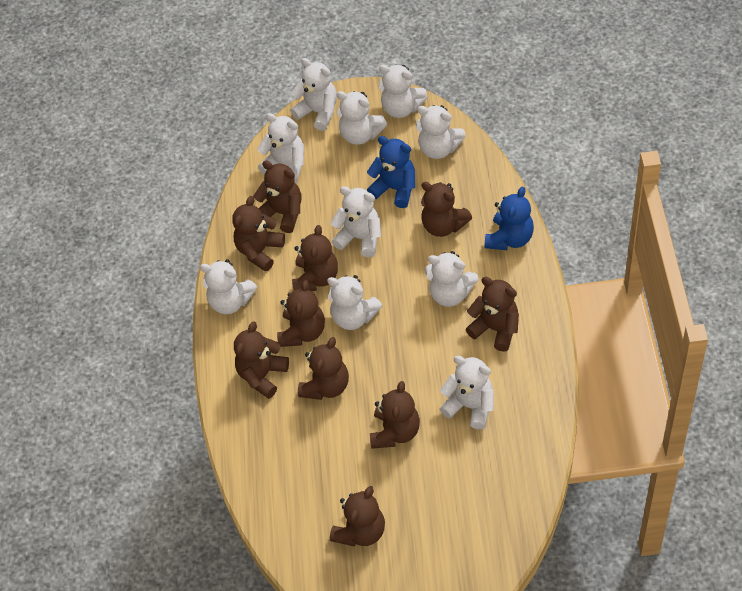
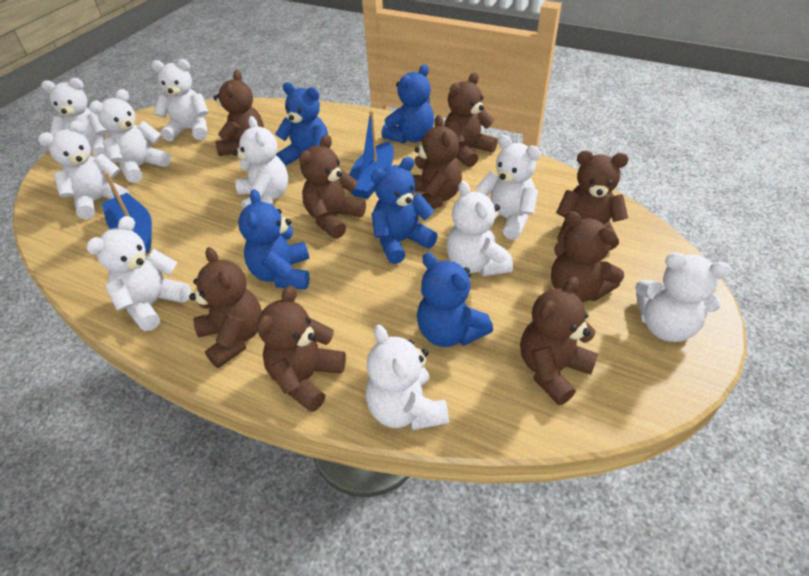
blue boat: 0 -> 2
blue teddy bear: 2 -> 5
brown teddy bear: 10 -> 9

